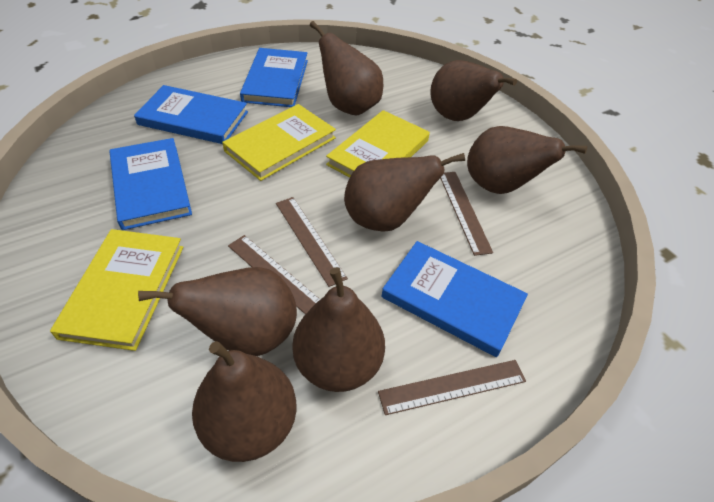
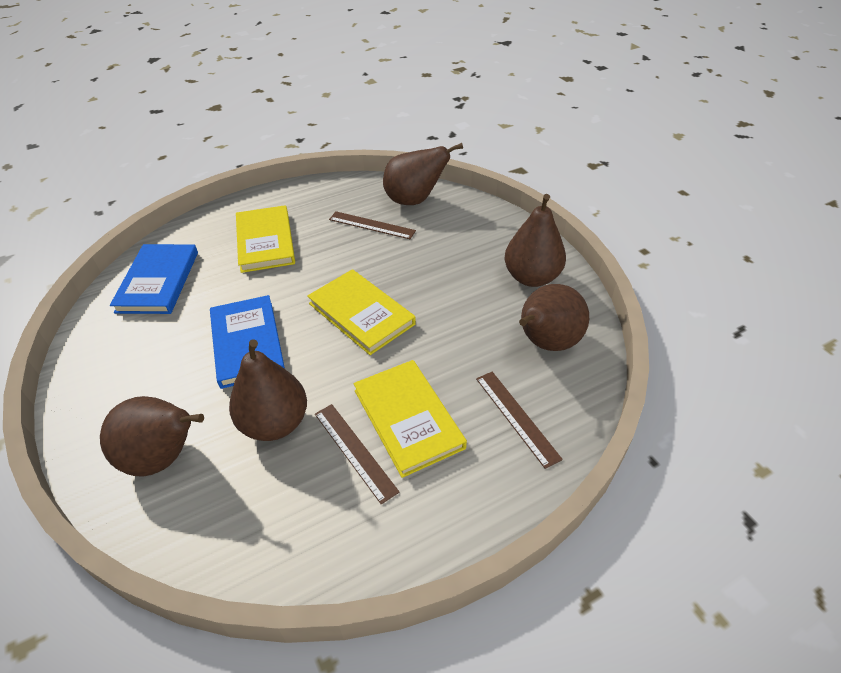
blue book: 4 -> 2
brown pear: 7 -> 5
brown ruler: 4 -> 3

